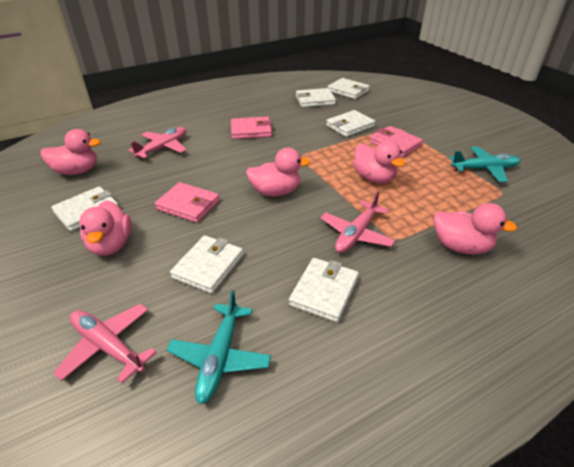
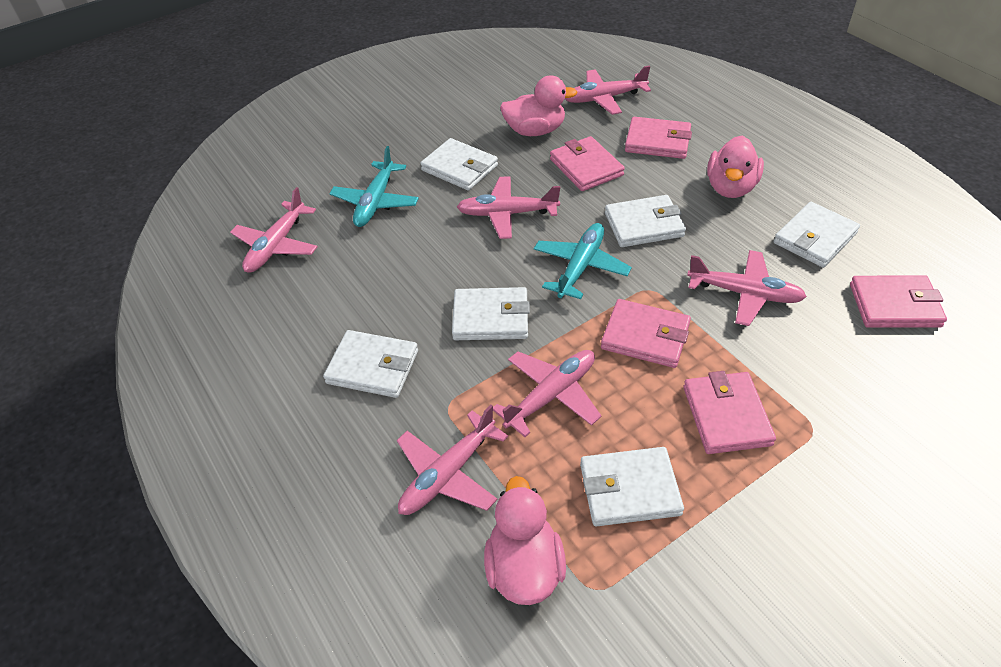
pink duck: 5 -> 3
pink plane: 3 -> 6
pink wallet: 3 -> 5

